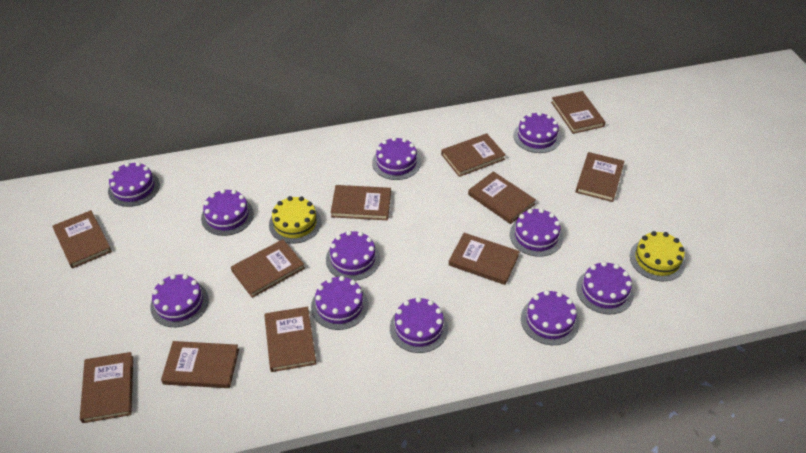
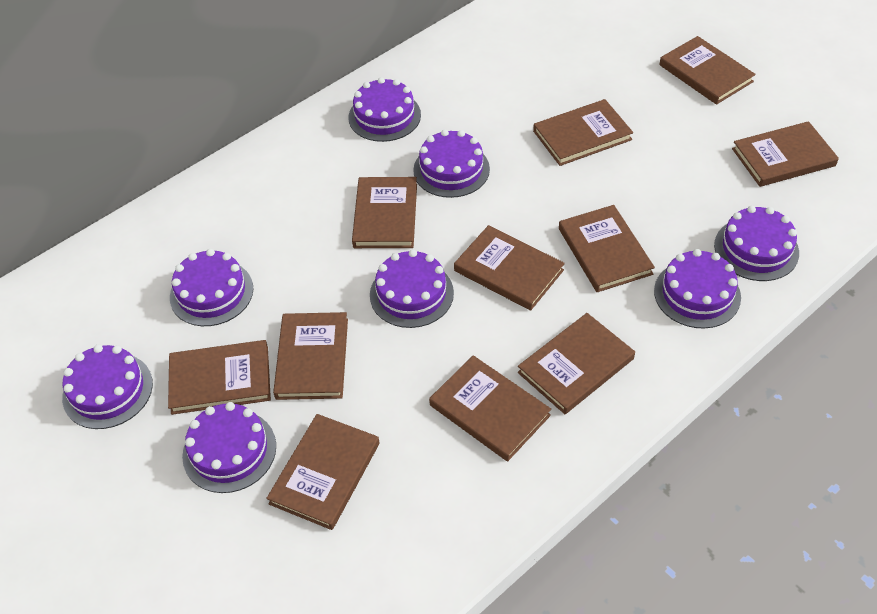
purple cake: 11 -> 8
yellow cake: 2 -> 0

